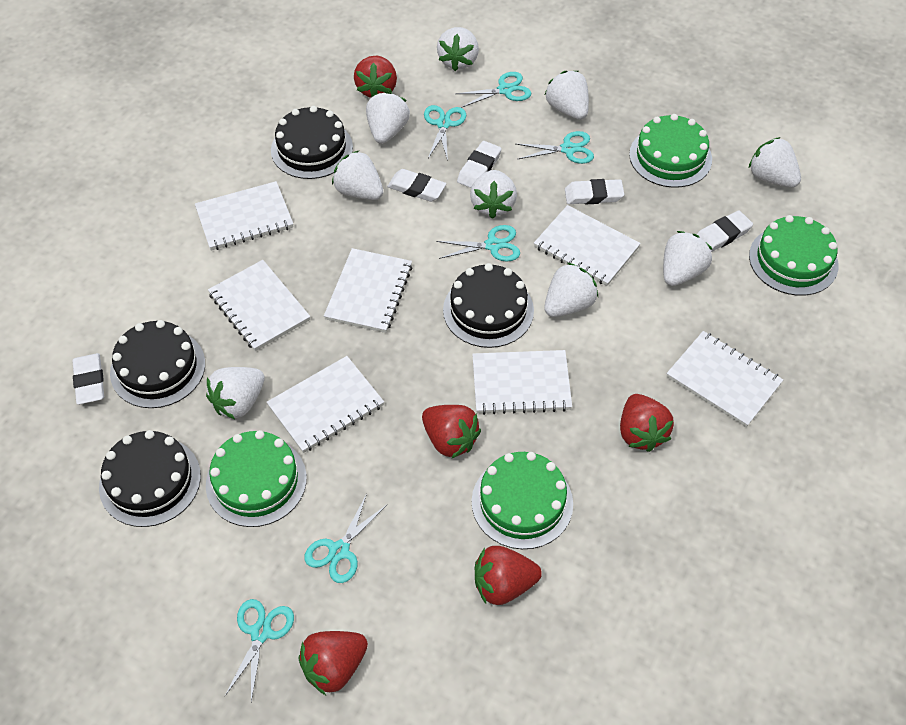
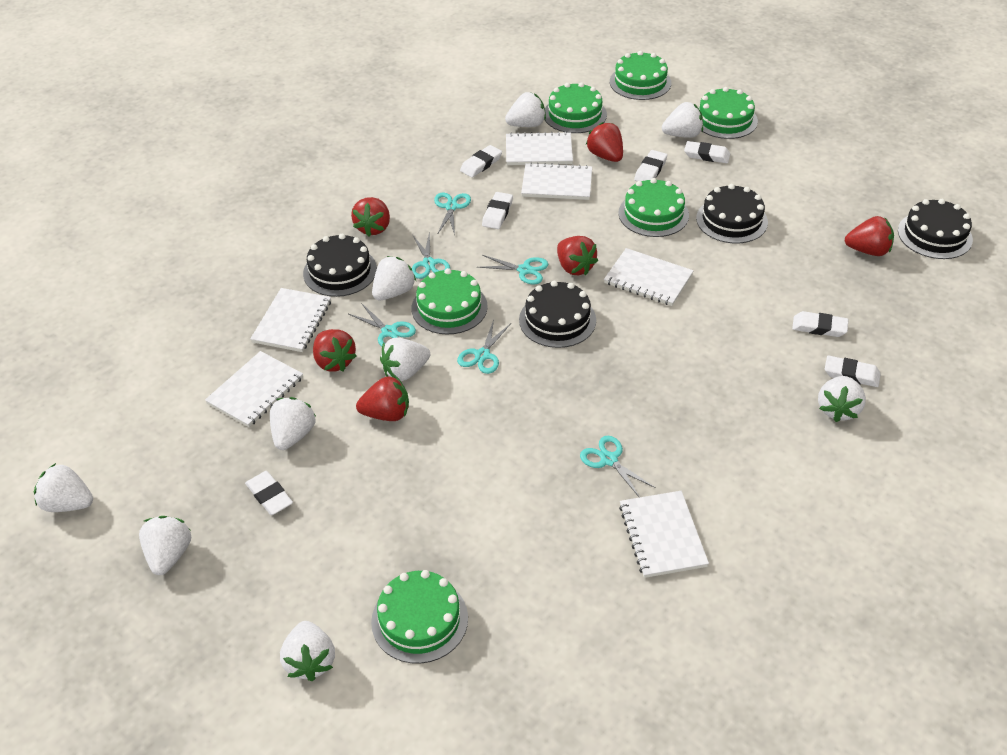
green cake: 4 -> 6
red strawberry: 5 -> 6
white eraser: 5 -> 7
white notebook: 7 -> 6

